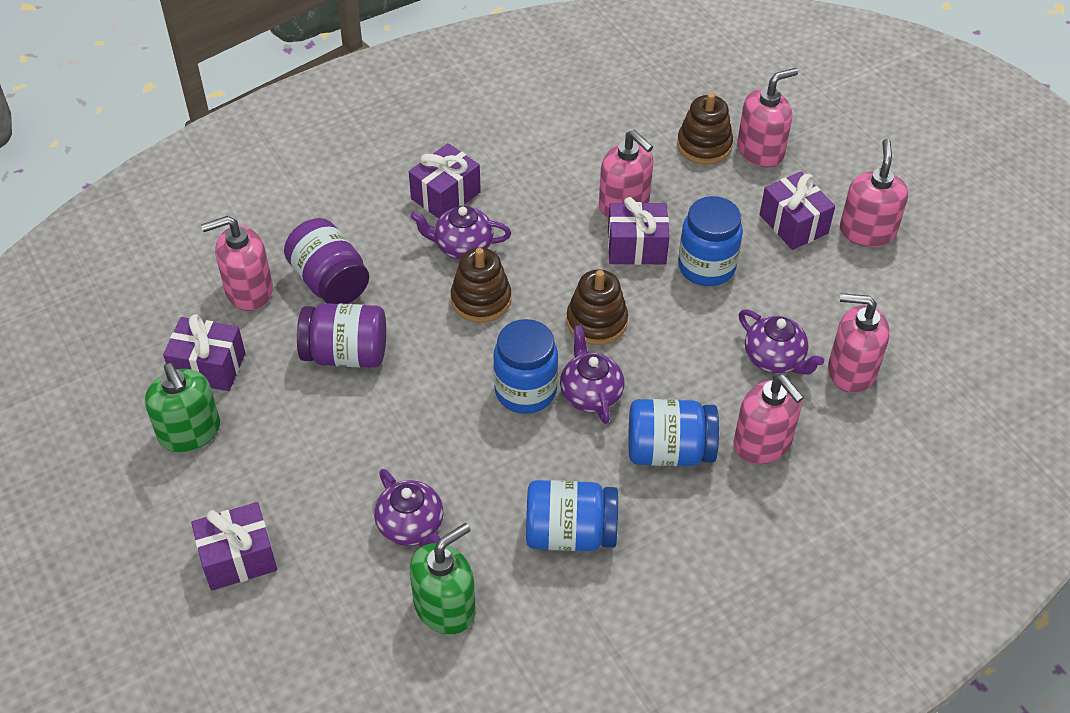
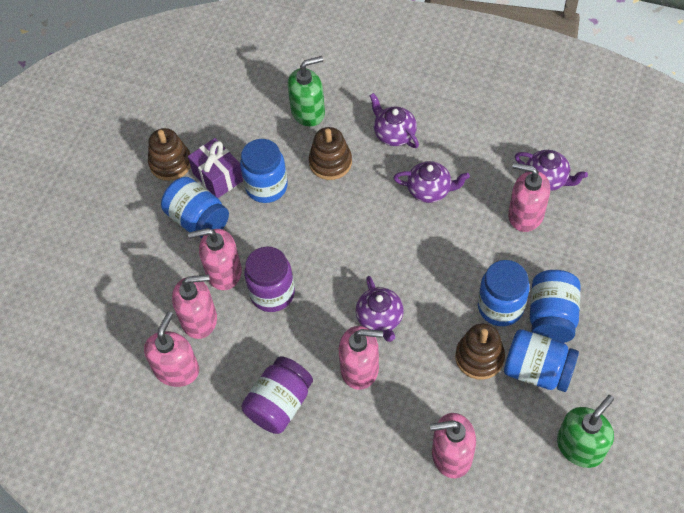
blue jar: 4 -> 5
purple gift: 5 -> 1

